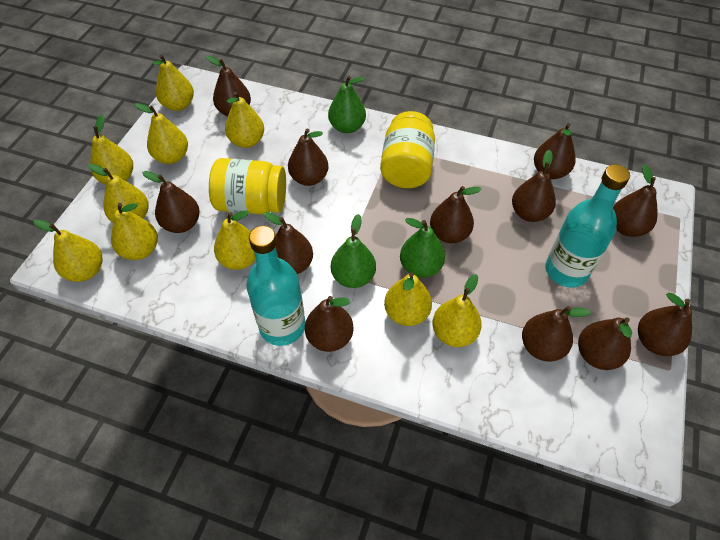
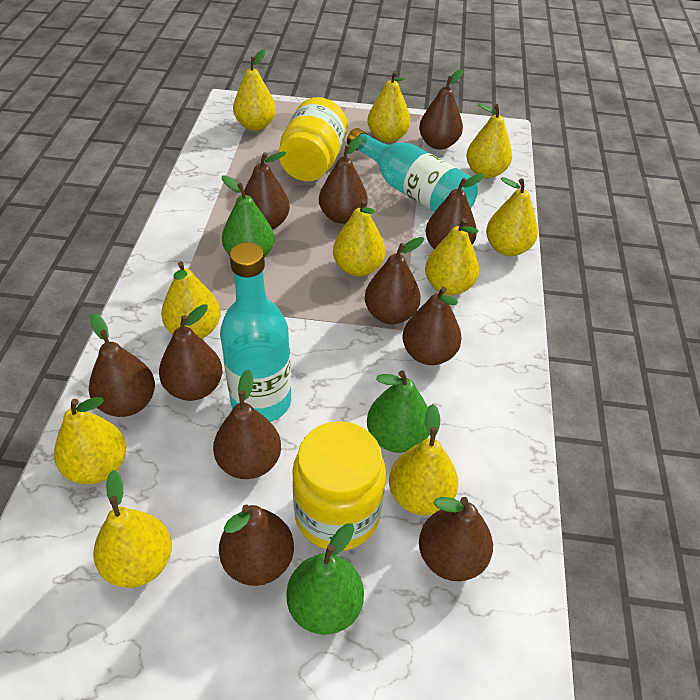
brown pear: 12 -> 11

